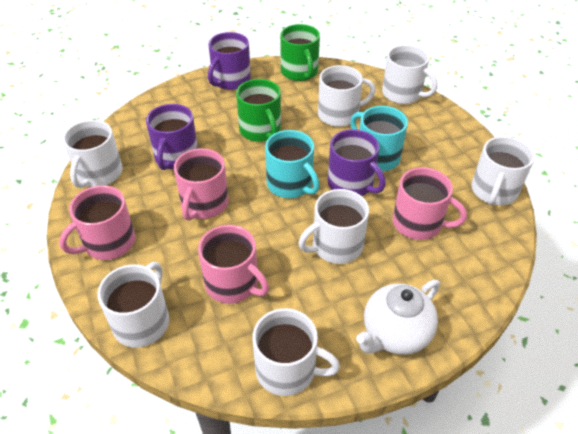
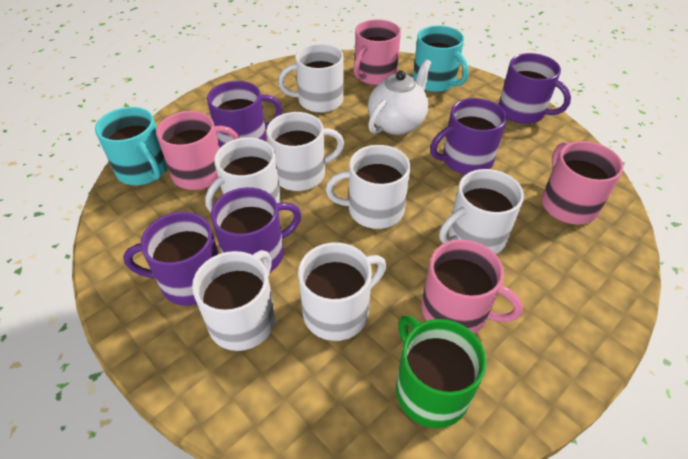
green mug: 2 -> 1
purple mug: 3 -> 5

